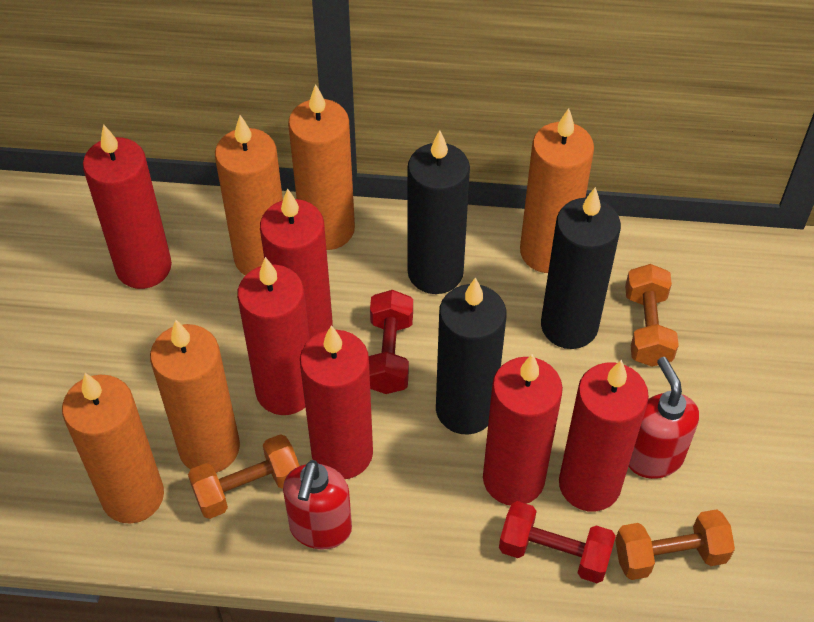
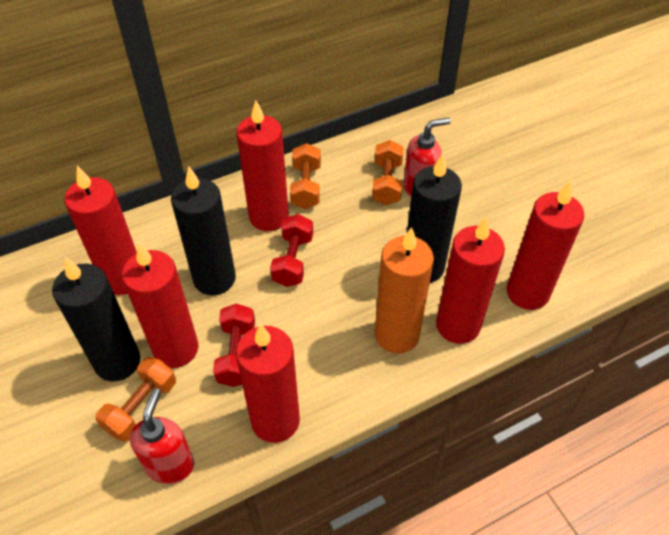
orange candle: 5 -> 1

